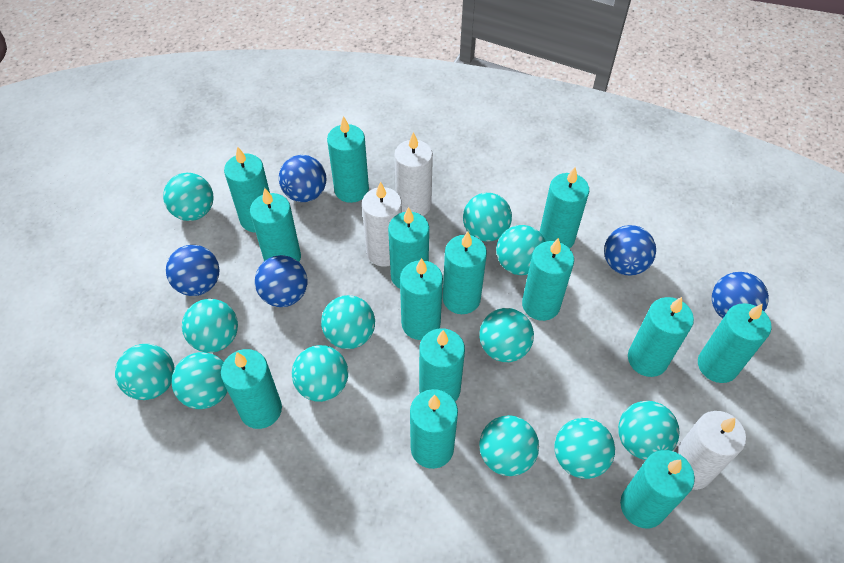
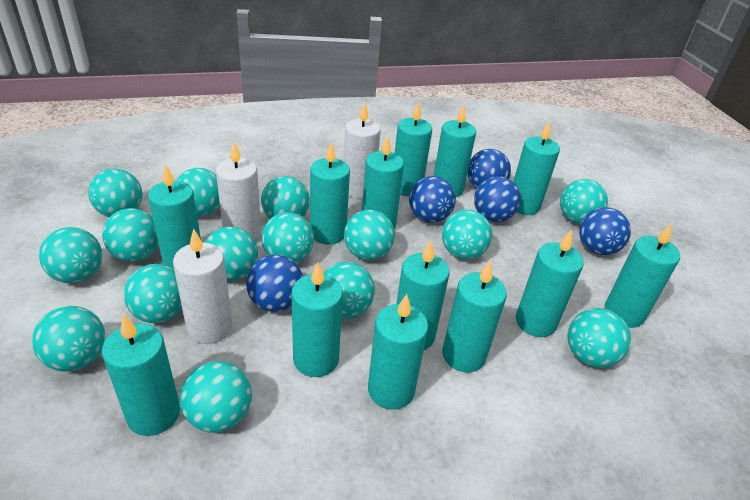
turquoise ball: 12 -> 15
turquoise candle: 14 -> 13

